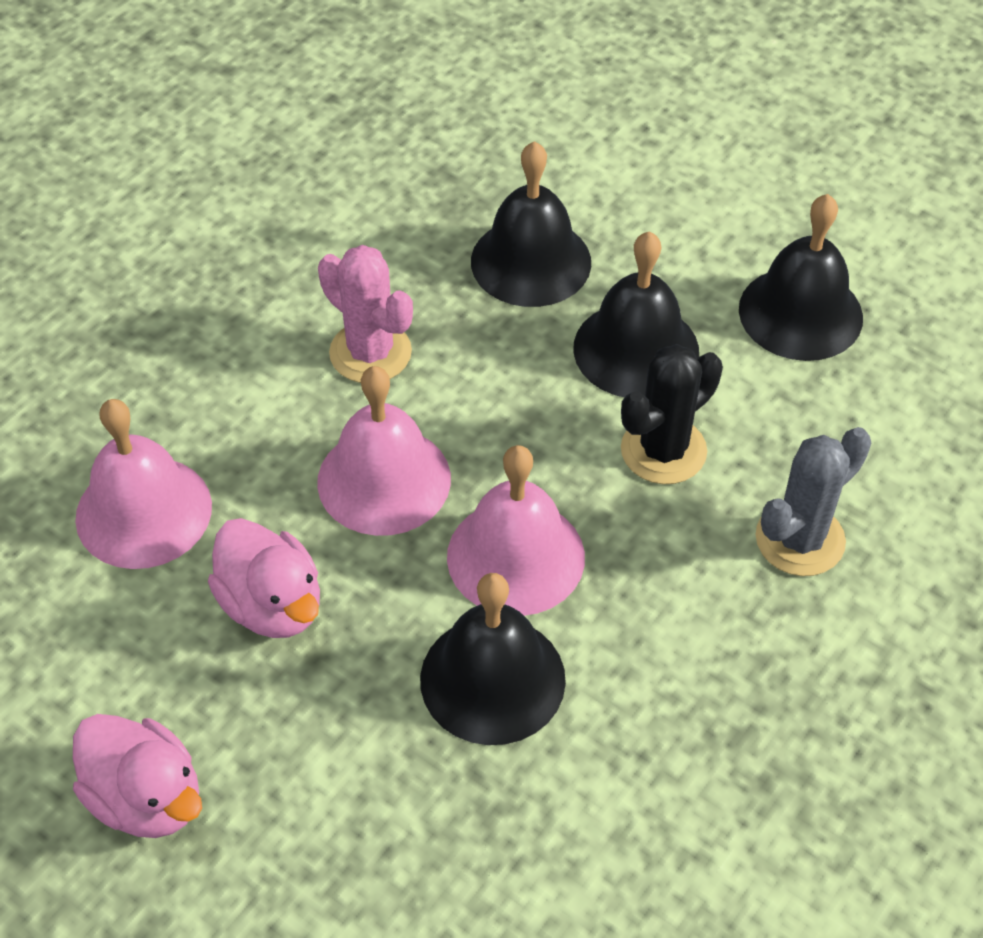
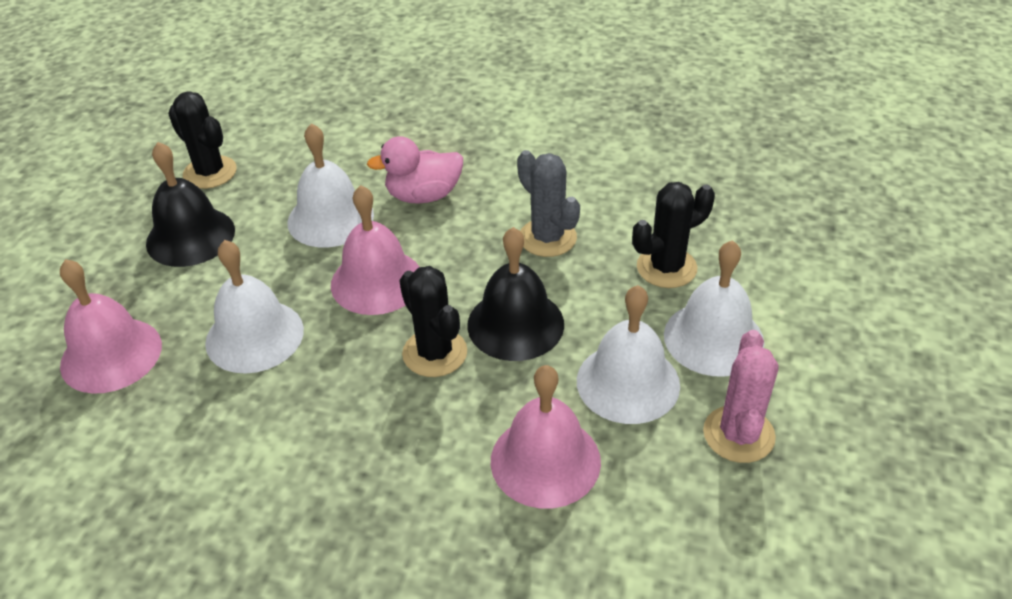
black bell: 4 -> 2
black cactus: 1 -> 3
pink duck: 2 -> 1
white bell: 0 -> 4

